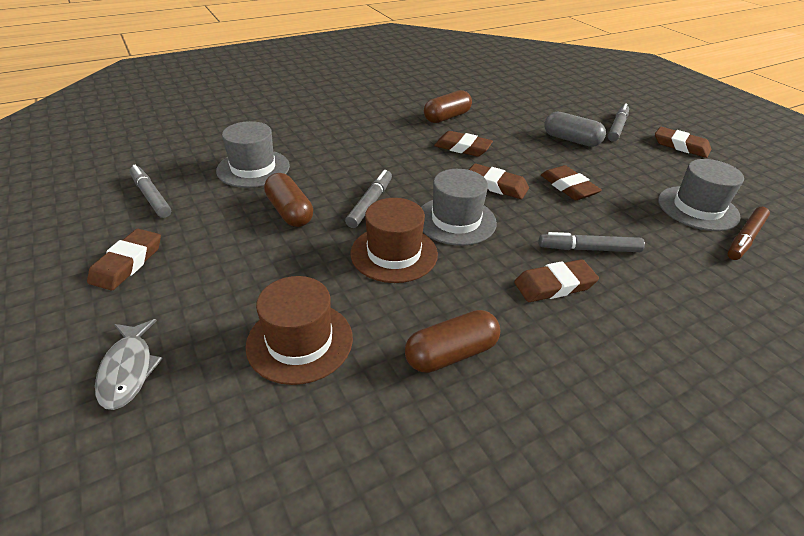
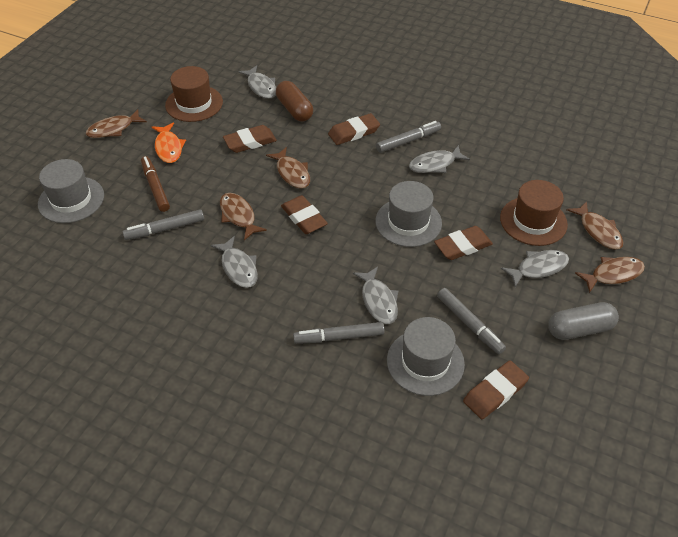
brown capsule: 3 -> 1
brown eraser: 6 -> 5
brown fish: 0 -> 5
grey fish: 1 -> 5
orange fish: 0 -> 1

